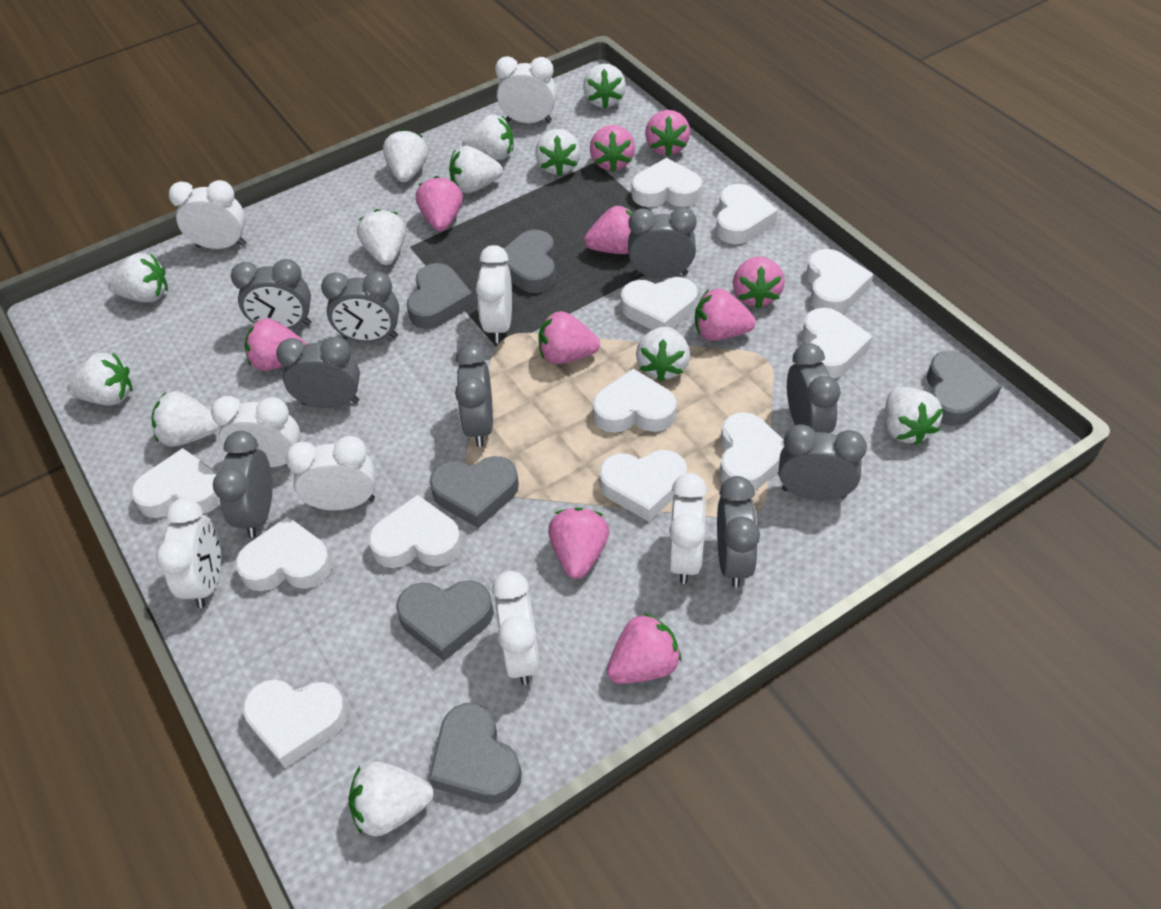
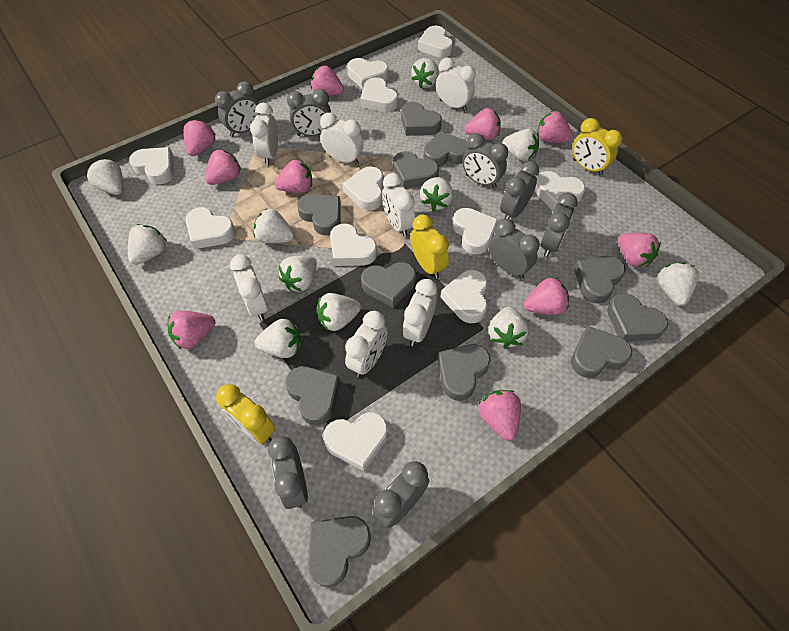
grey clock: 9 -> 8
grey heart: 6 -> 11
white clock: 8 -> 7
white heart: 12 -> 11
white strawberry: 12 -> 11
yellow clock: 0 -> 3

